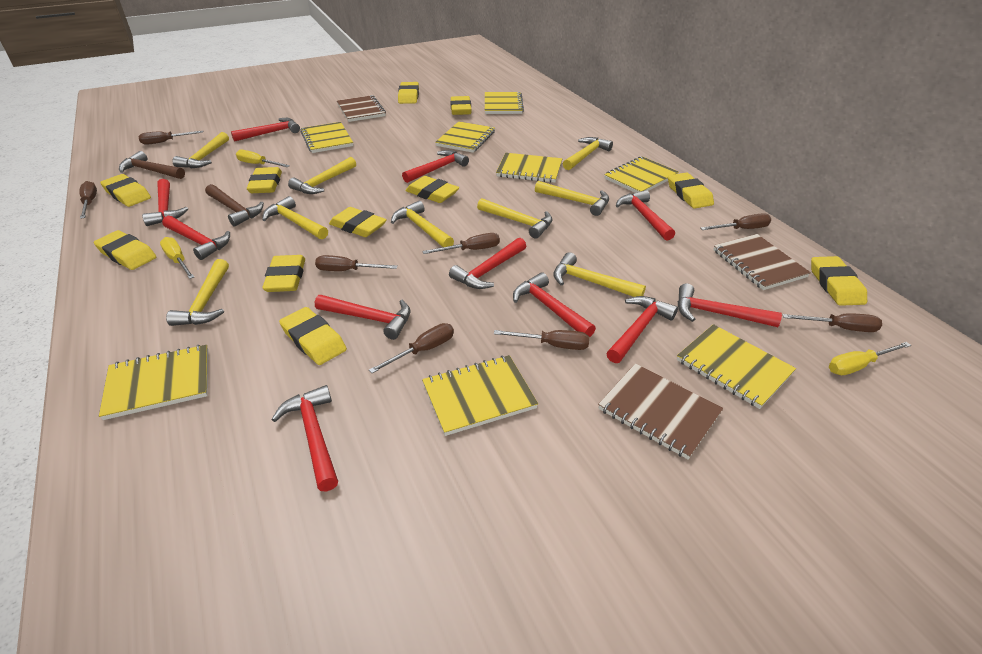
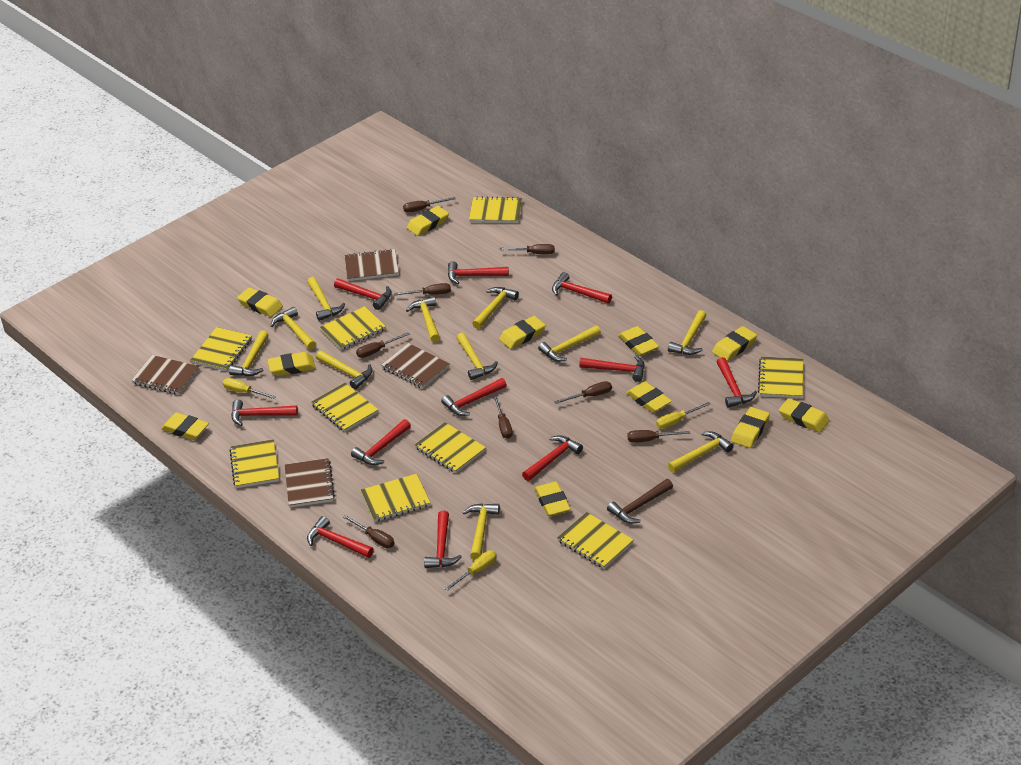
brown hammer: 2 -> 1
brown notebook: 3 -> 4
yellow hammer: 9 -> 11
yellow notebook: 8 -> 9

